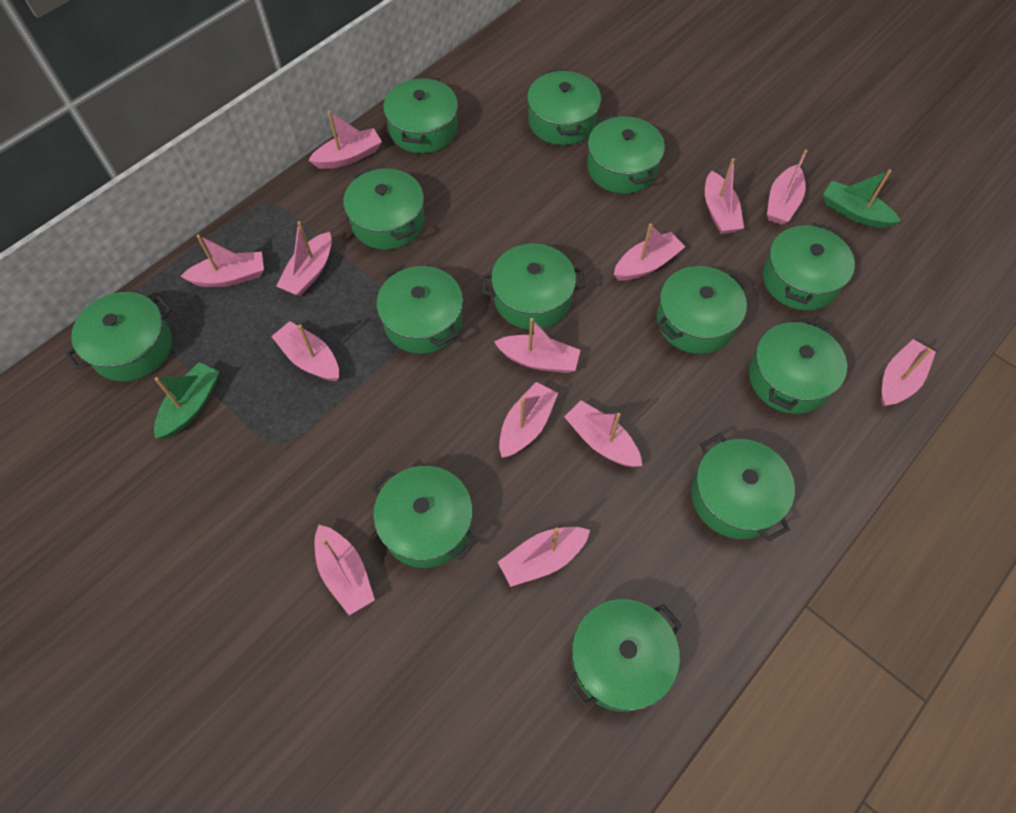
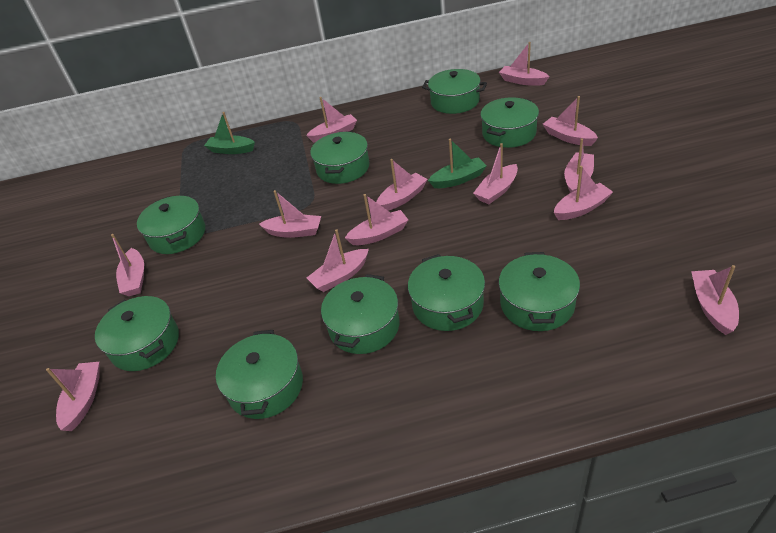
green pot: 13 -> 9

